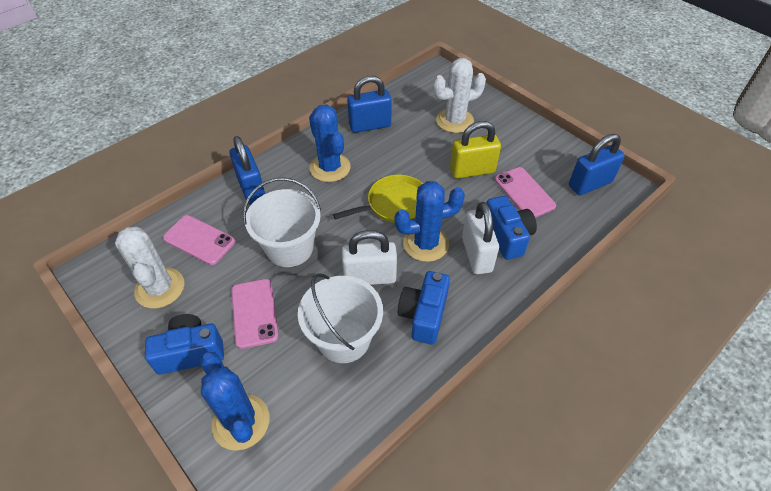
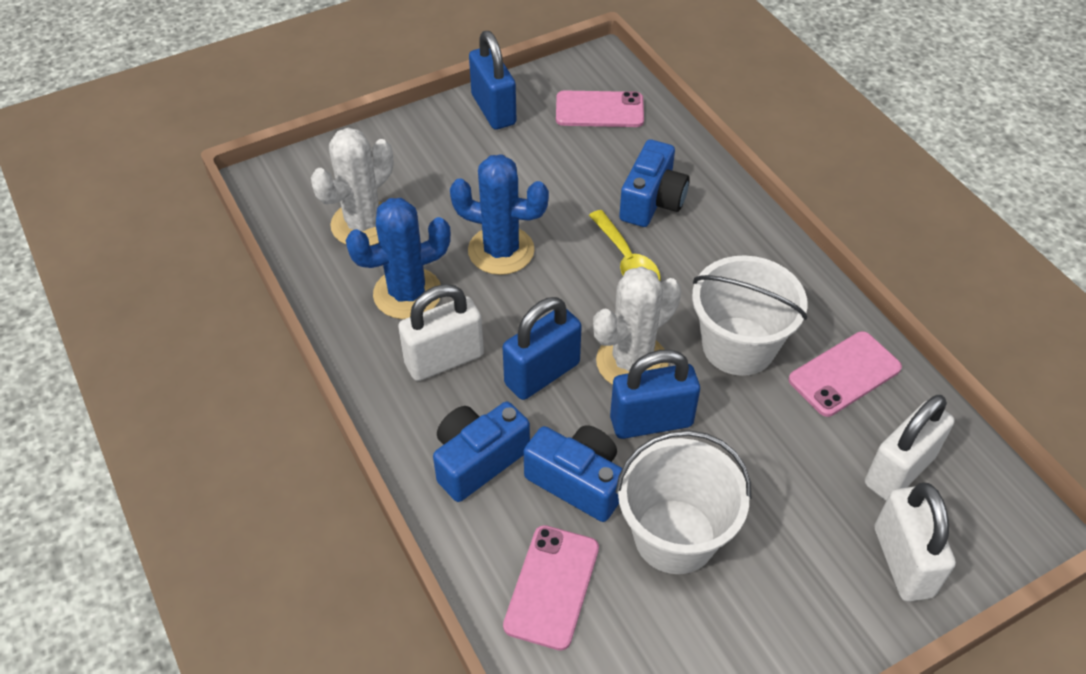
blue cactus: 3 -> 2
white padlock: 2 -> 3
yellow padlock: 1 -> 0
yellow pan: 1 -> 0
yellow spoon: 0 -> 1

